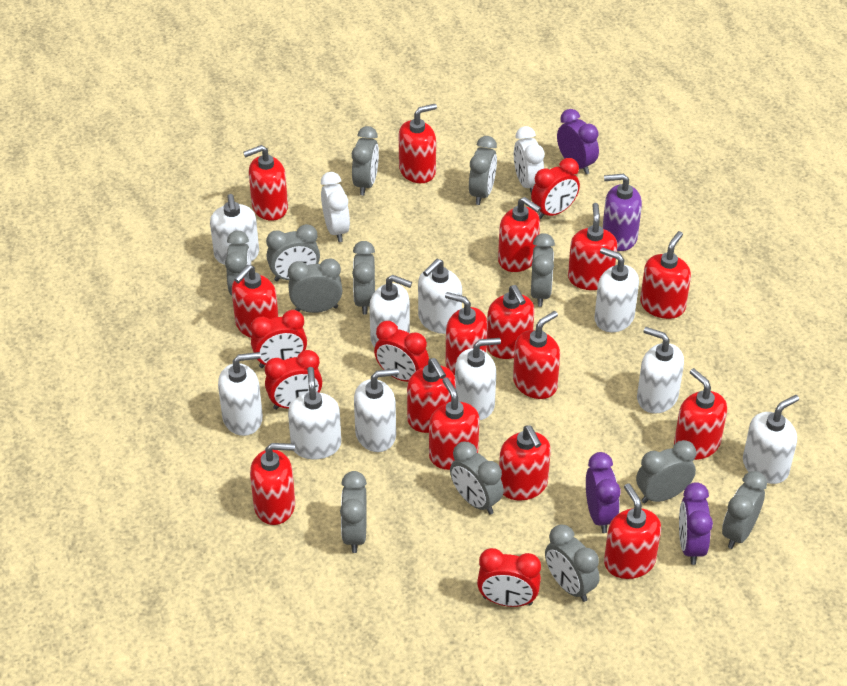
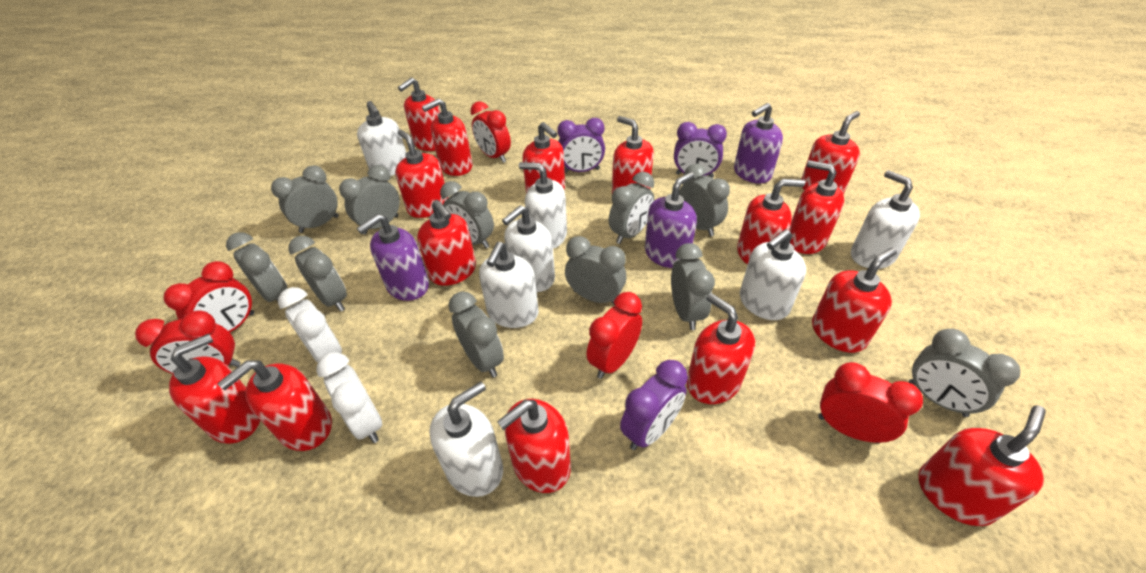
grey clock: 12 -> 11
purple soap dispenser: 1 -> 3
white soap dispenser: 10 -> 7

